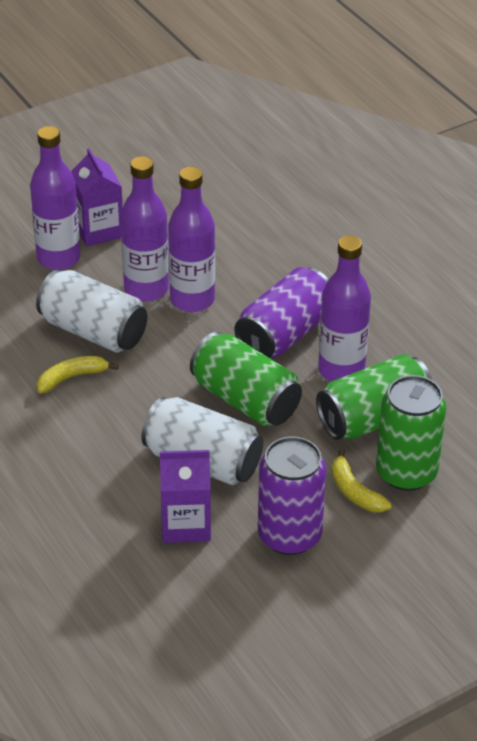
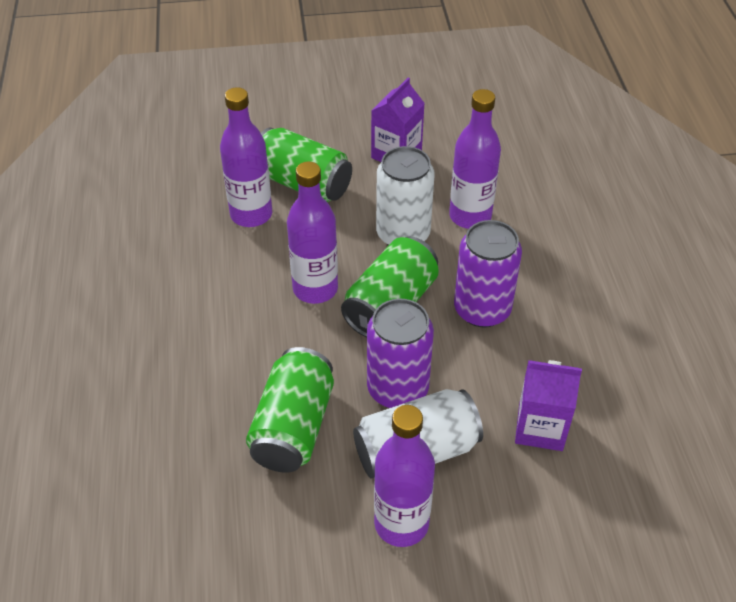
yellow banana: 2 -> 0

